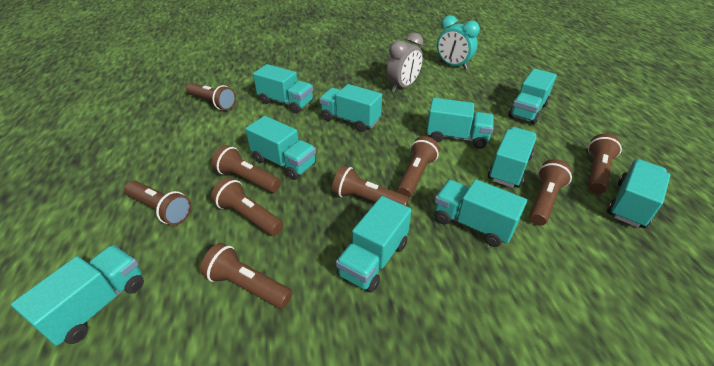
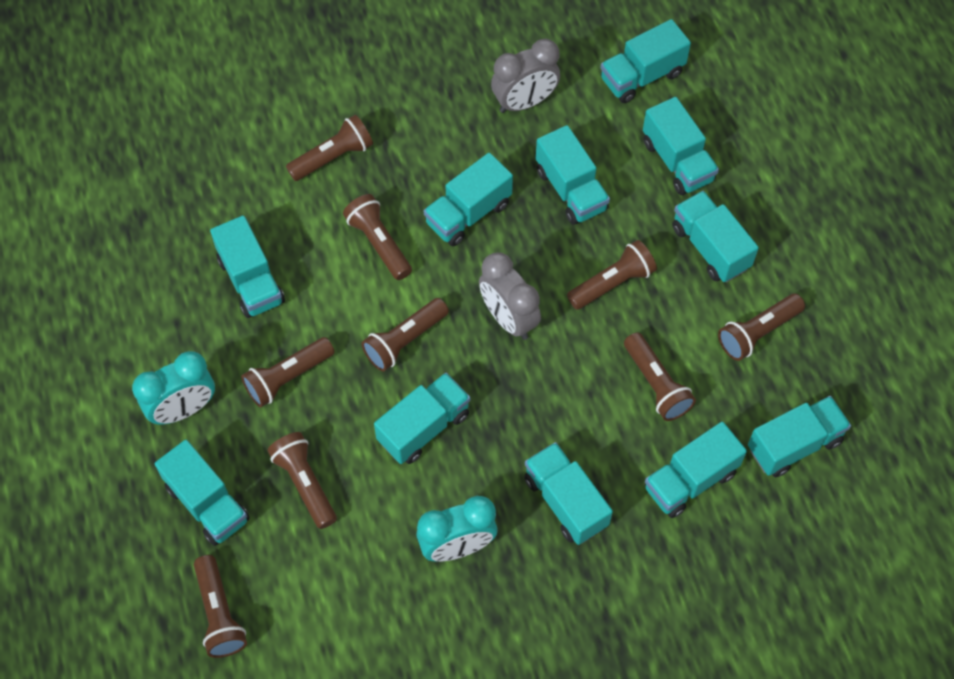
grey clock: 1 -> 2
turquoise clock: 1 -> 2
turquoise truck: 10 -> 11

